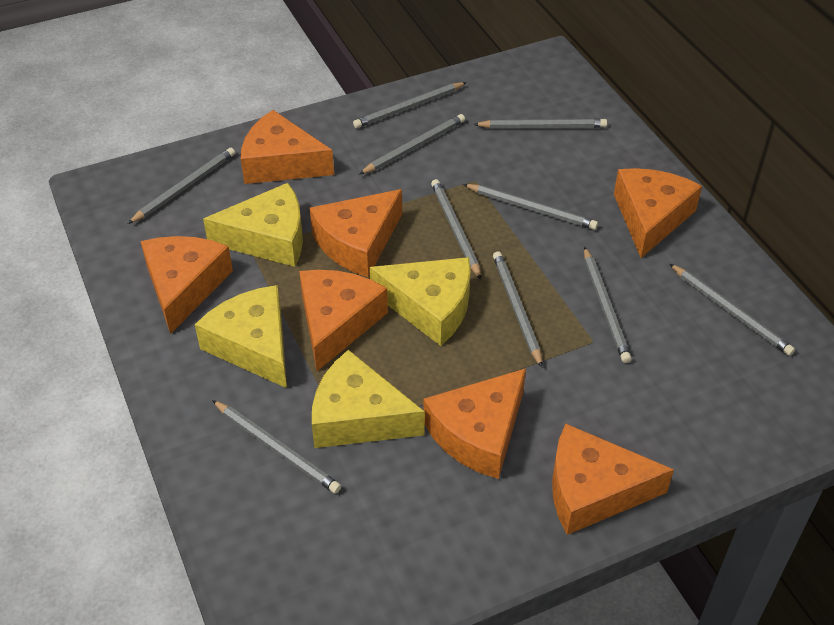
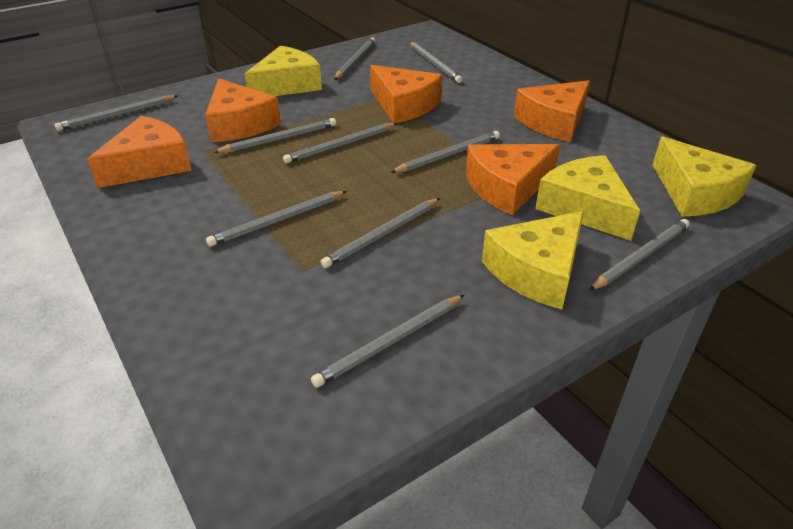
orange cheese: 7 -> 5

